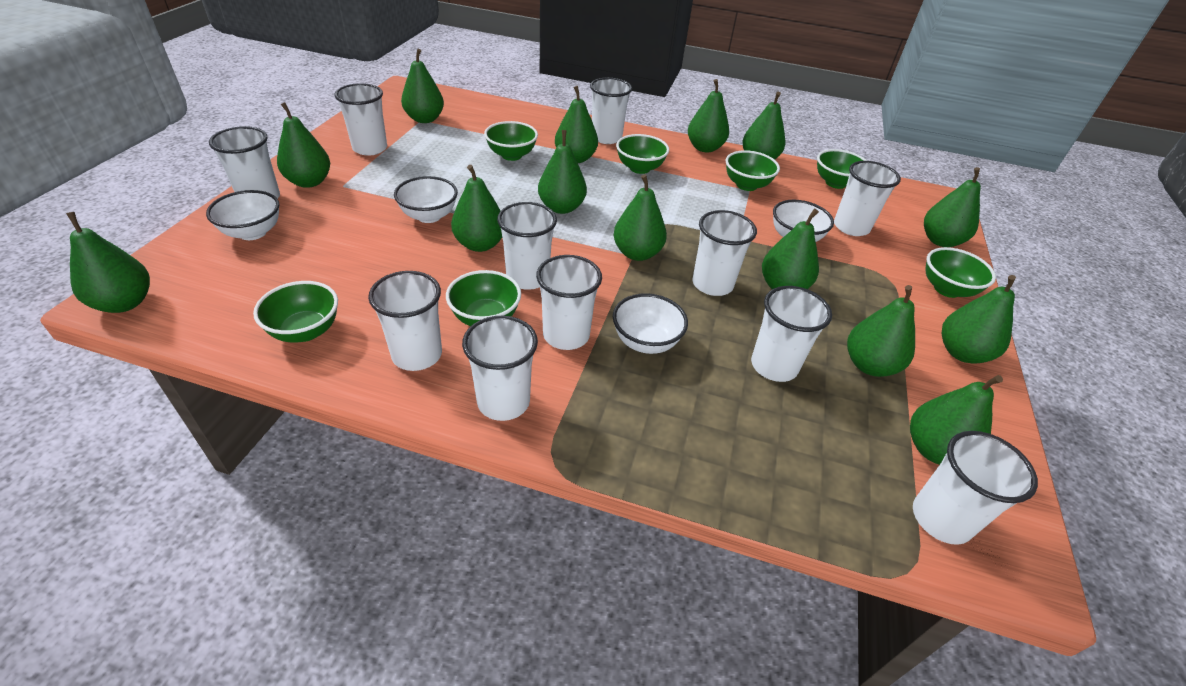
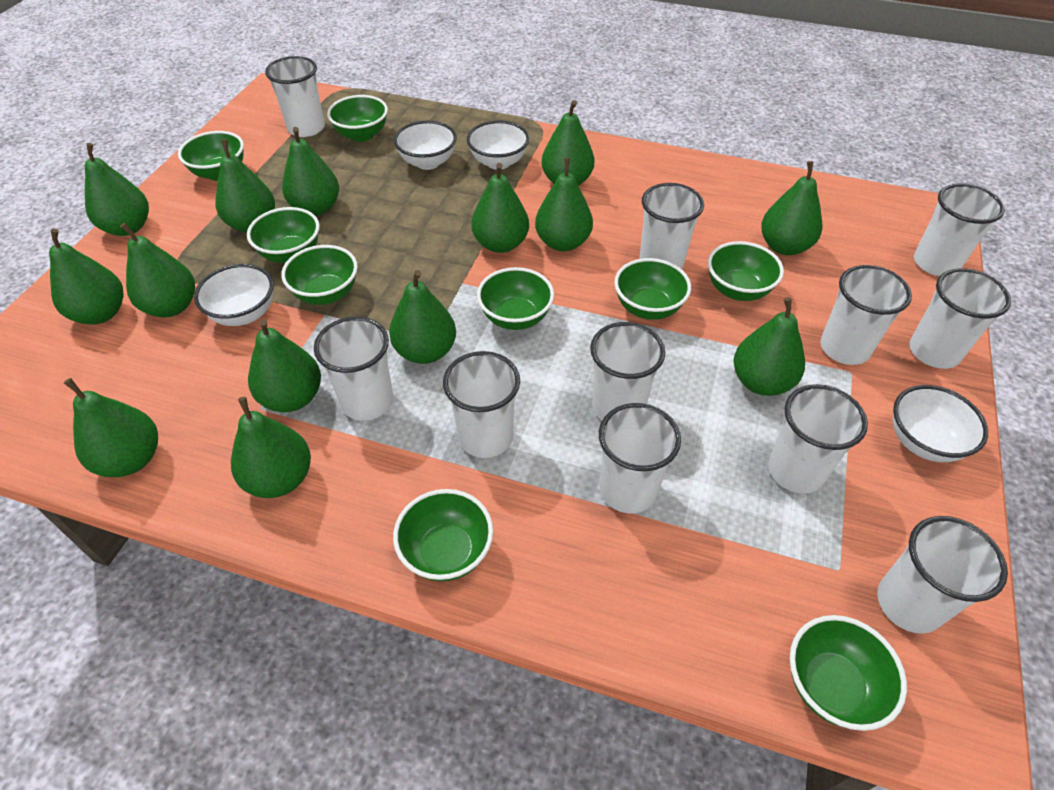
green bowl: 7 -> 9

